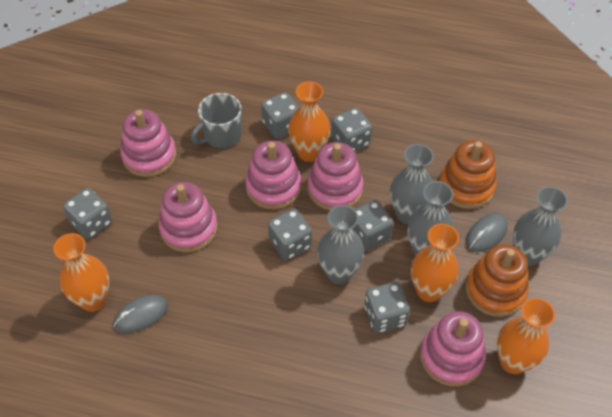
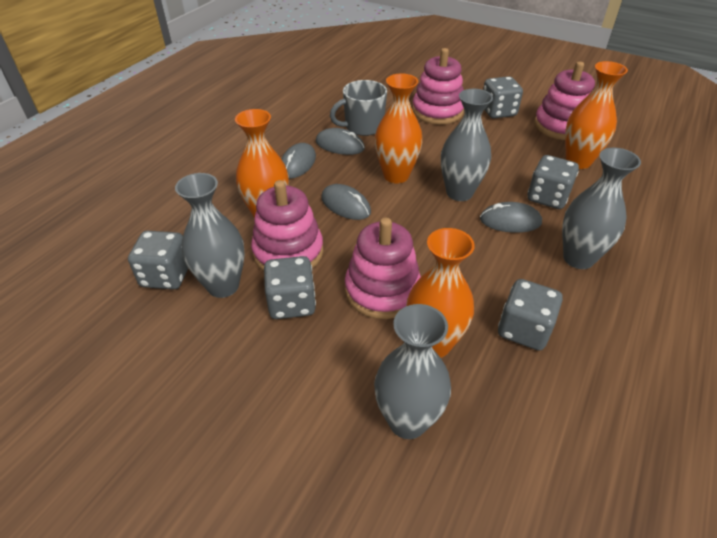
grey dice: 6 -> 5
grey mouse: 2 -> 4
orange stacking toy: 2 -> 0
pink stacking toy: 5 -> 4

